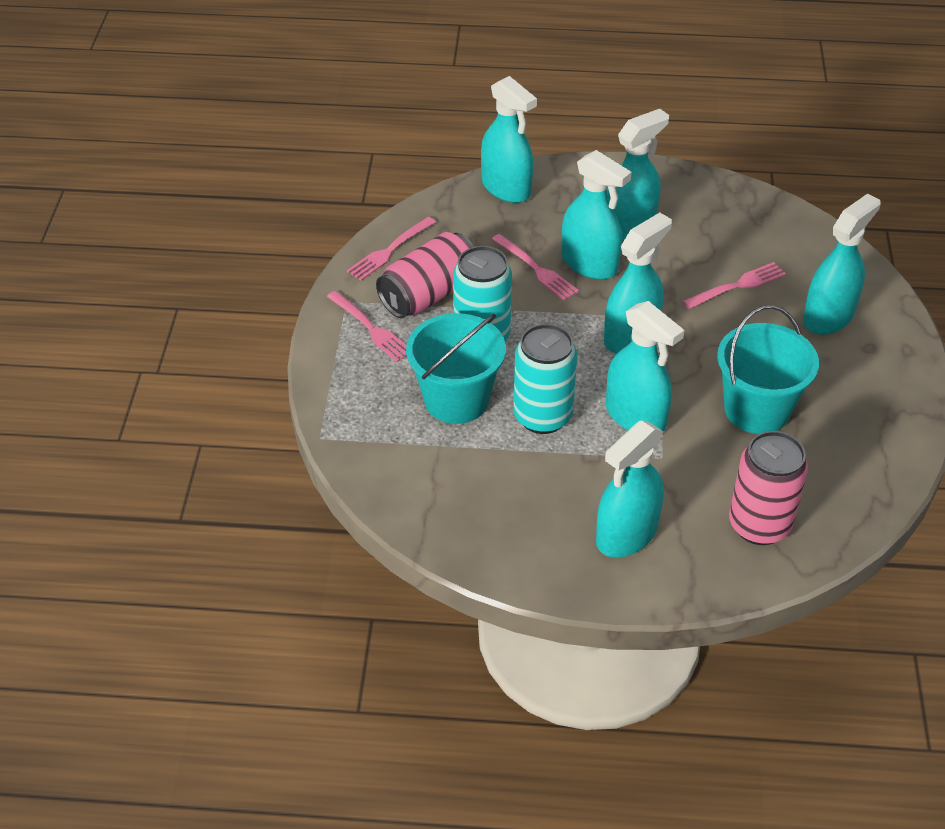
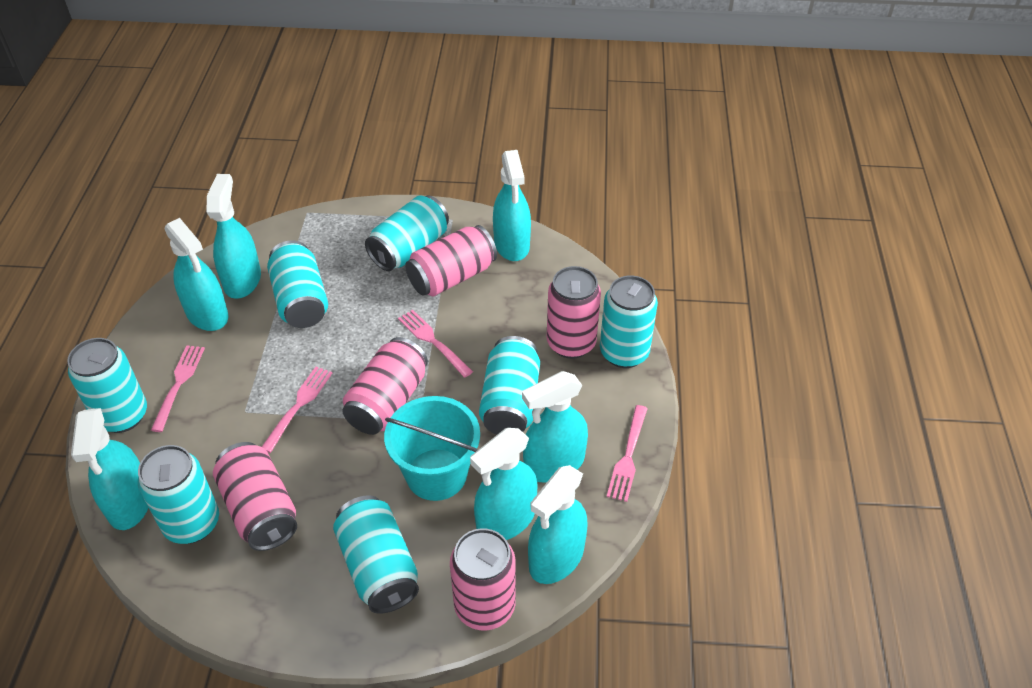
pink can: 2 -> 5
turquoise bucket: 2 -> 1
turquoise can: 2 -> 7

